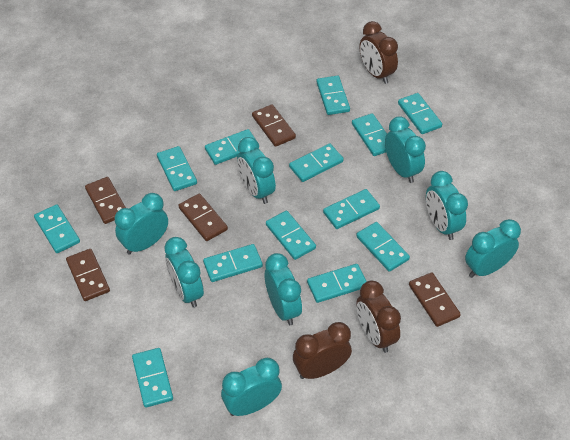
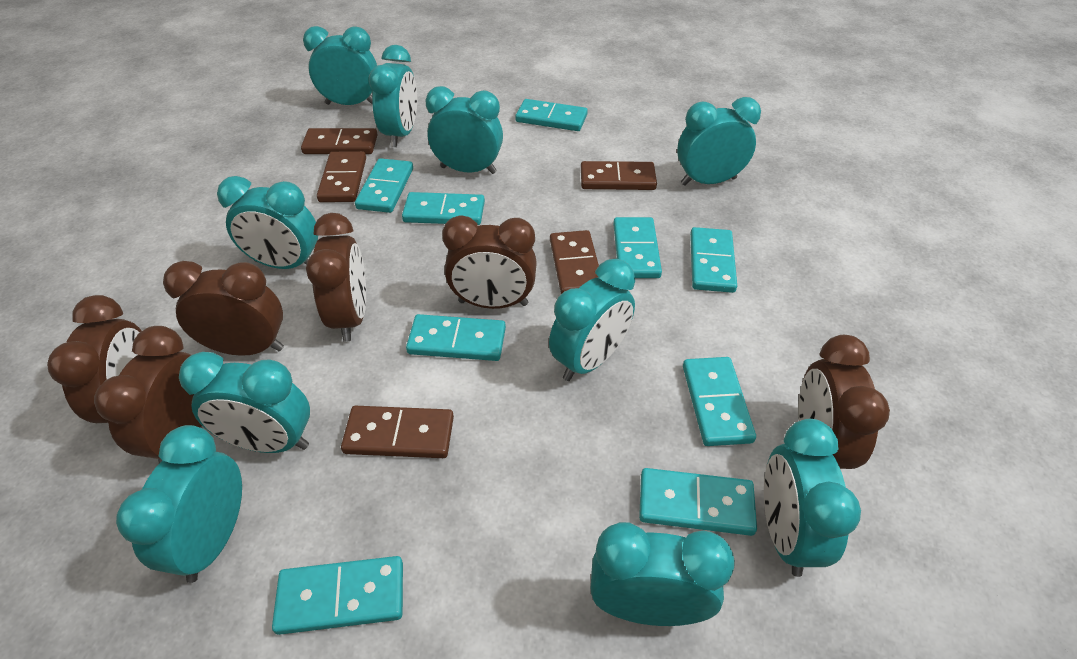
brown clock: 3 -> 6
turquoise clock: 8 -> 10
turquoise domino: 13 -> 9

